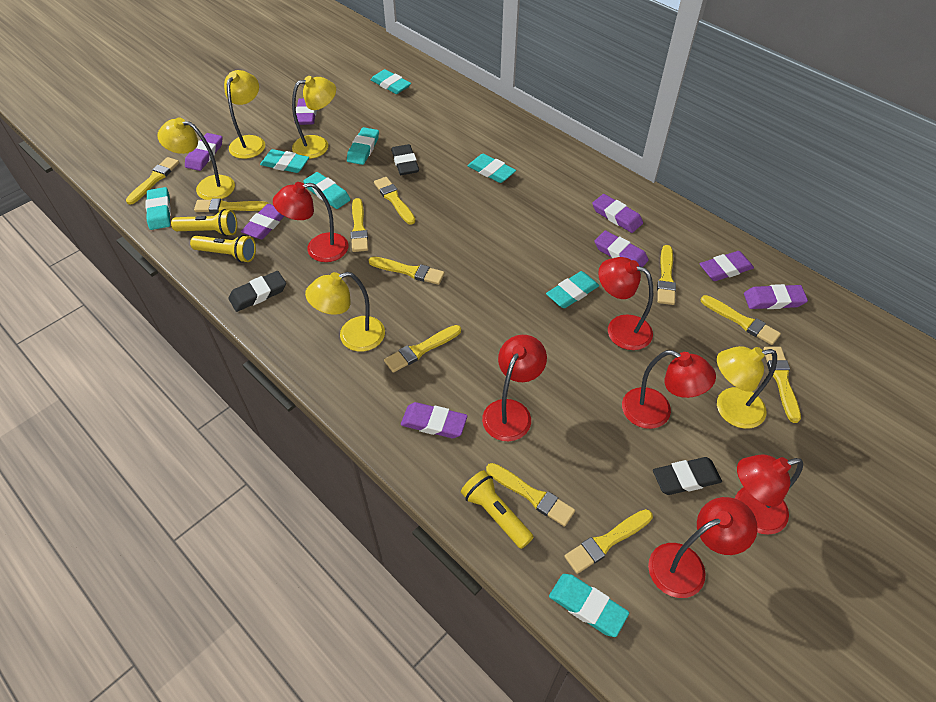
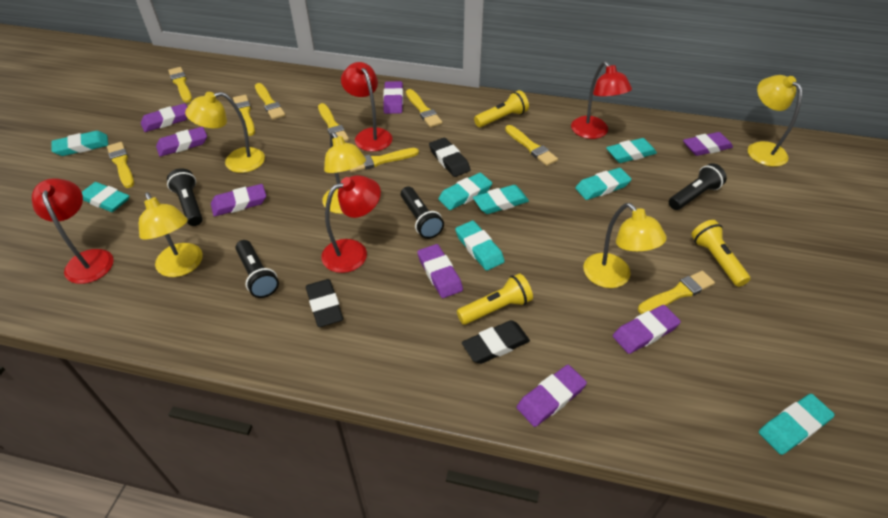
black flashlight: 0 -> 4
red lamp: 6 -> 4
yellow brush: 11 -> 9

